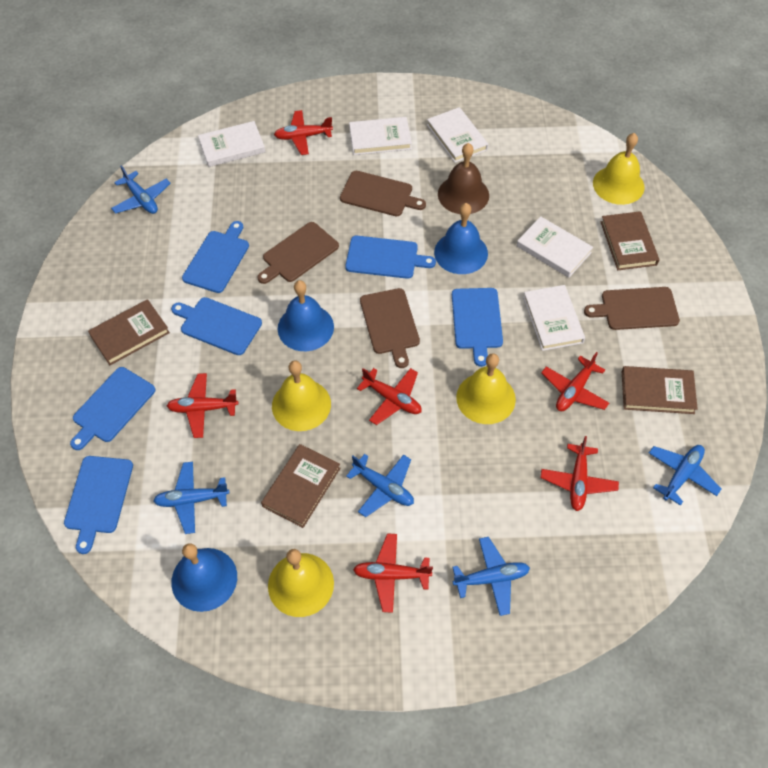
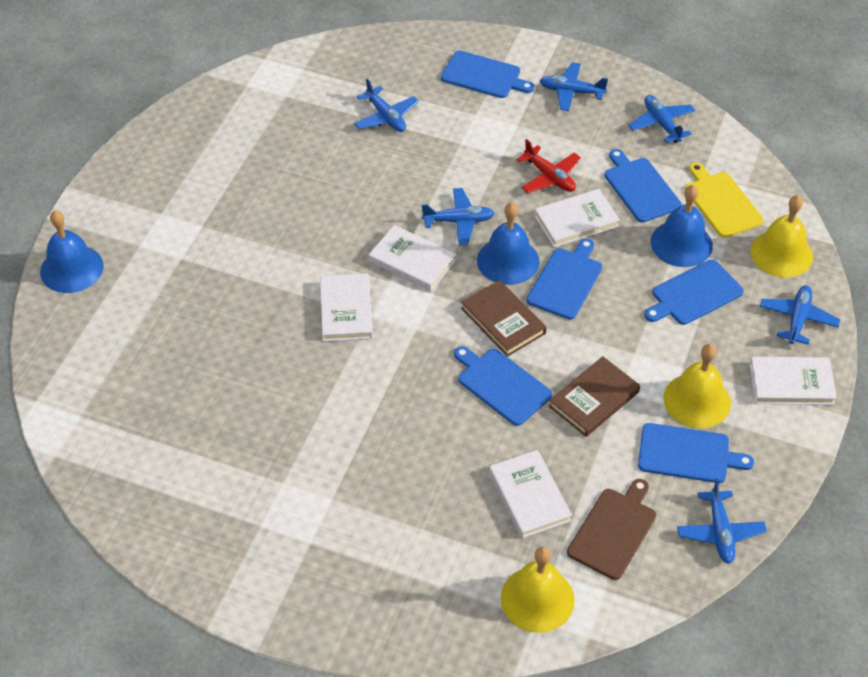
blue plane: 5 -> 6
brown bell: 1 -> 0
brown book: 4 -> 2
brown cutting board: 4 -> 1
red plane: 6 -> 1
yellow bell: 4 -> 3
yellow cutting board: 0 -> 1

